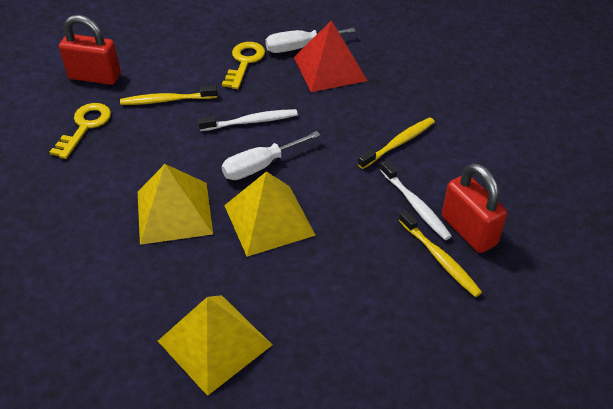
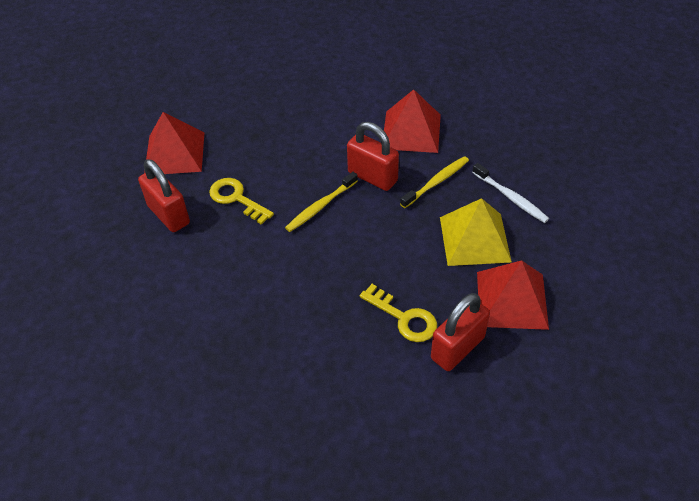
red padlock: 2 -> 3
red pyramid: 1 -> 3
white screwdriver: 2 -> 0
white toothbrush: 2 -> 1
yellow pyramid: 3 -> 1
yellow toothbrush: 3 -> 2

